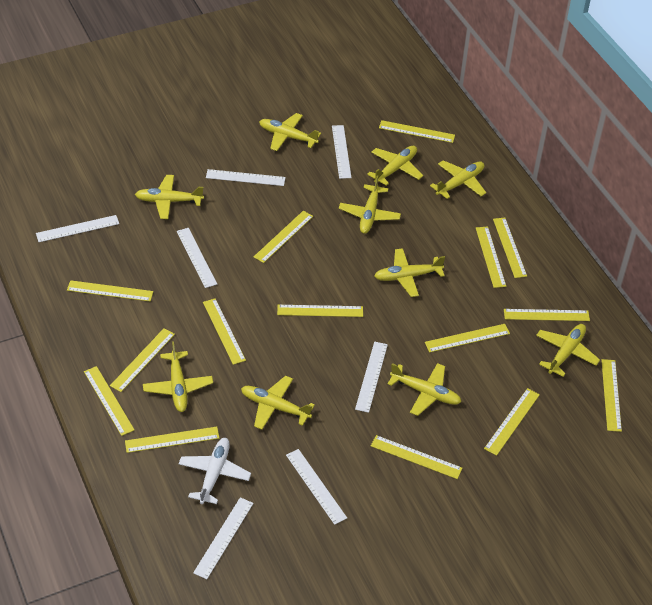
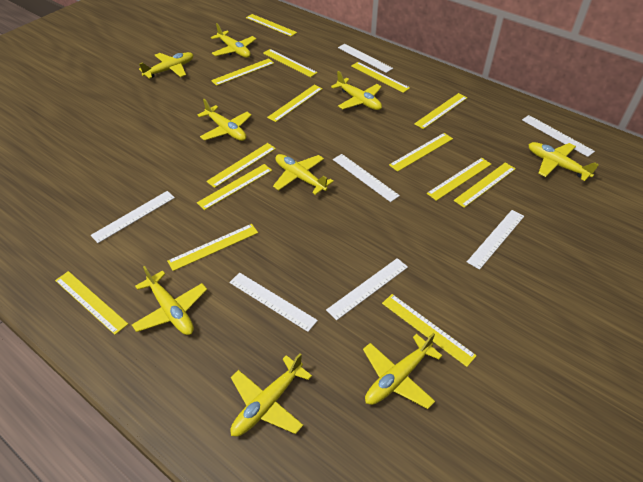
white plane: 1 -> 0
yellow plane: 10 -> 9
yellow ruler: 15 -> 14

